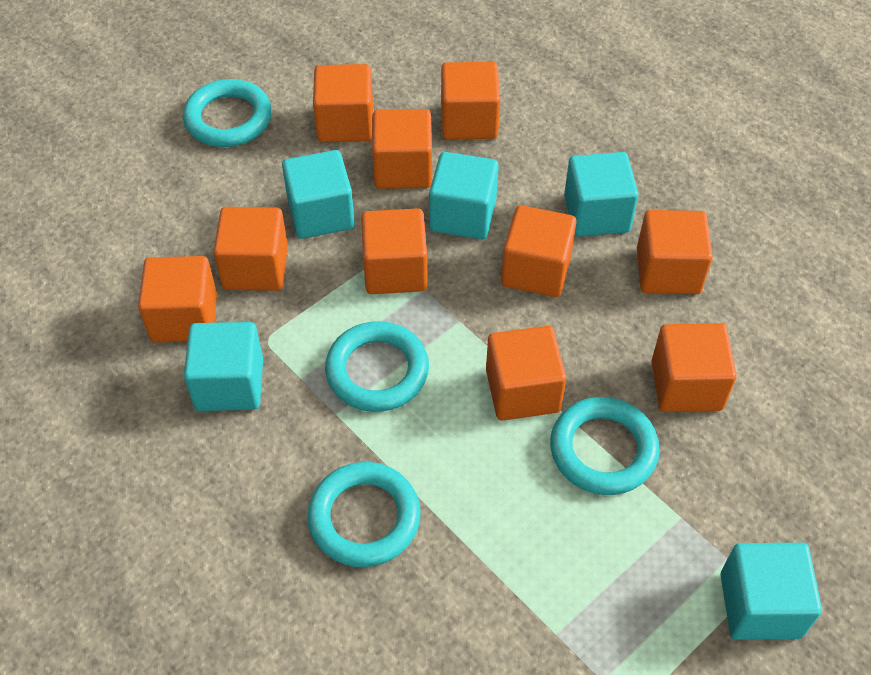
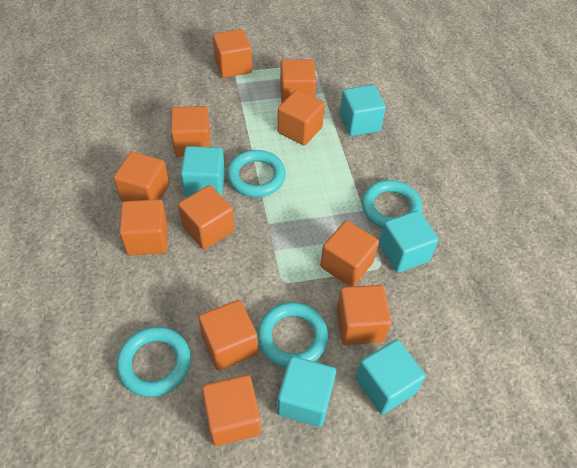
orange cube: 10 -> 11

